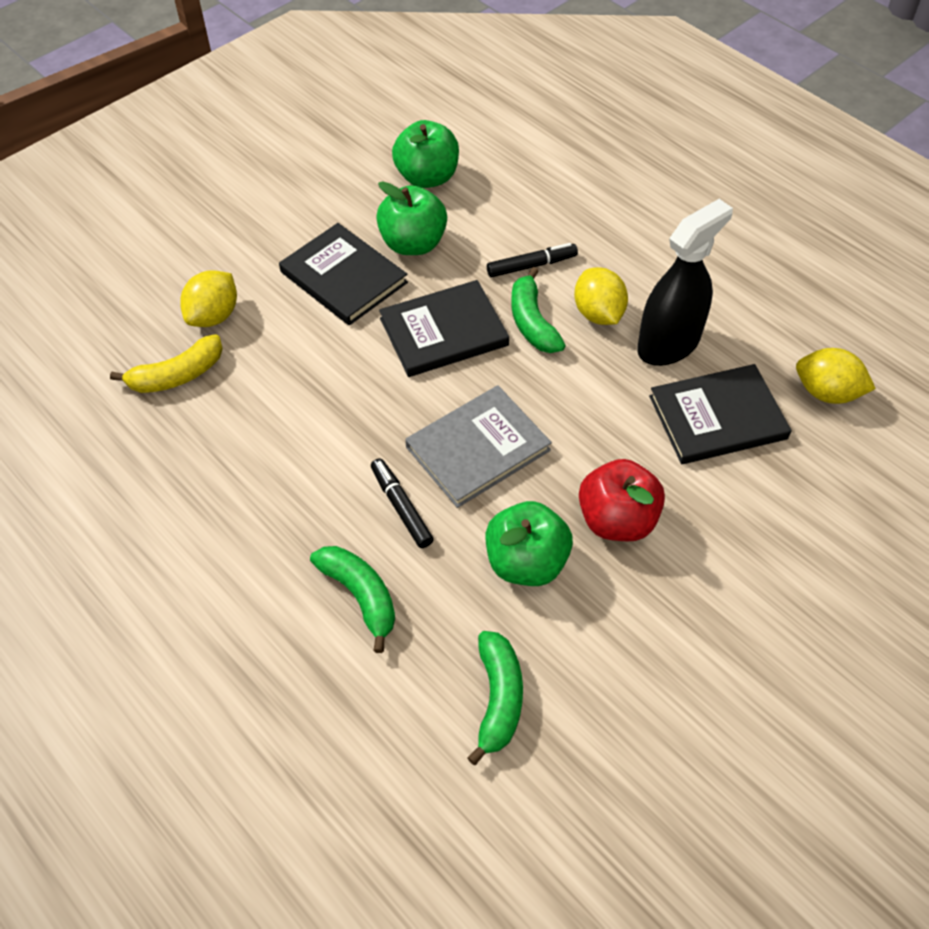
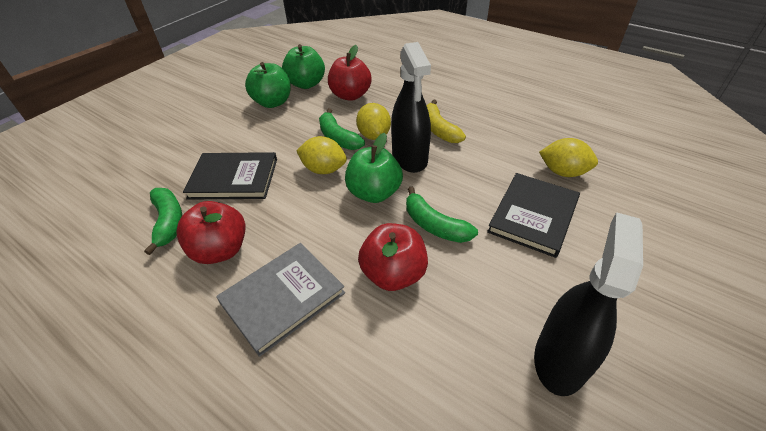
black book: 3 -> 2
black marker: 2 -> 0
black spray bottle: 1 -> 2
red apple: 1 -> 3

